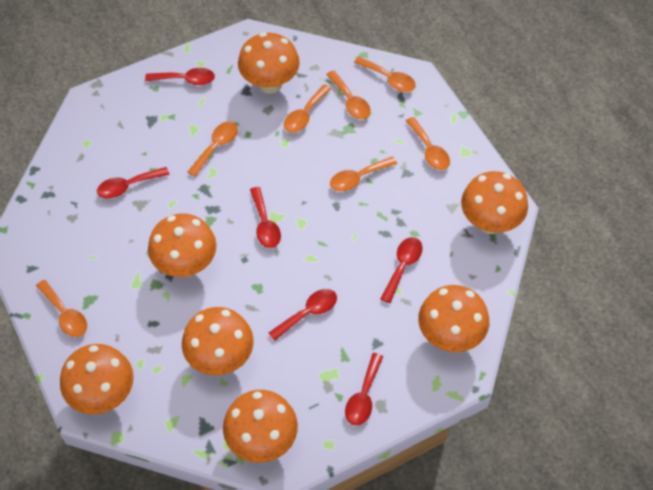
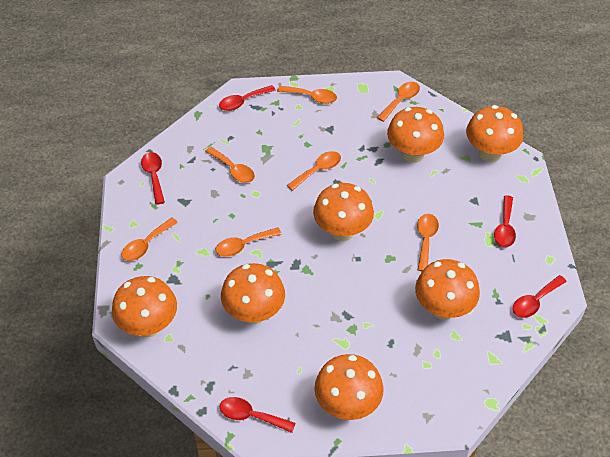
red spoon: 6 -> 5

